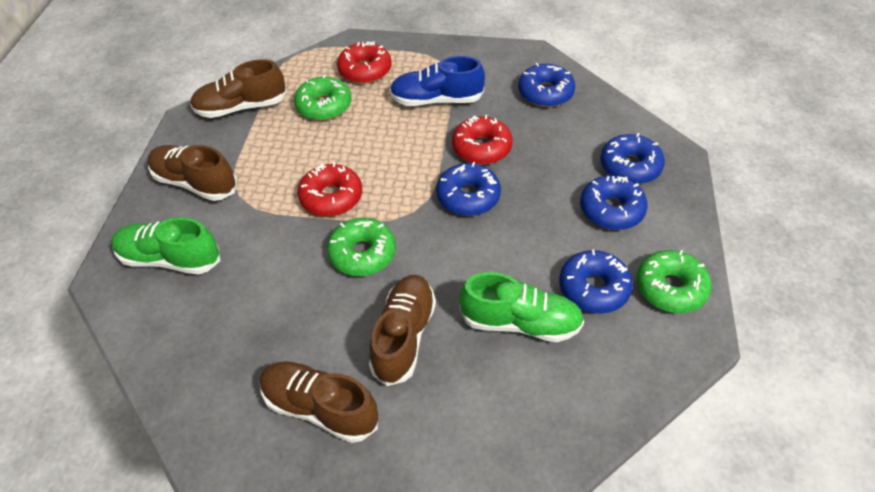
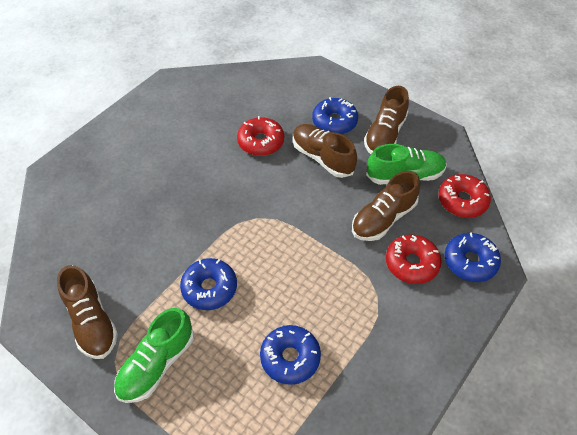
blue donut: 5 -> 4
blue shoe: 1 -> 0
green donut: 3 -> 0

